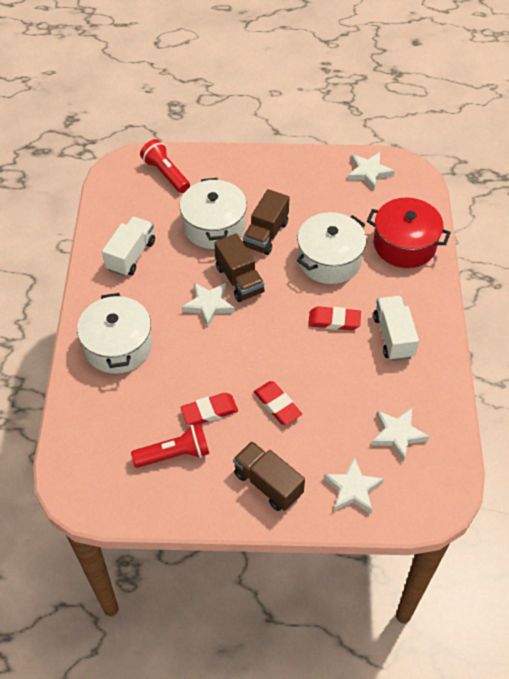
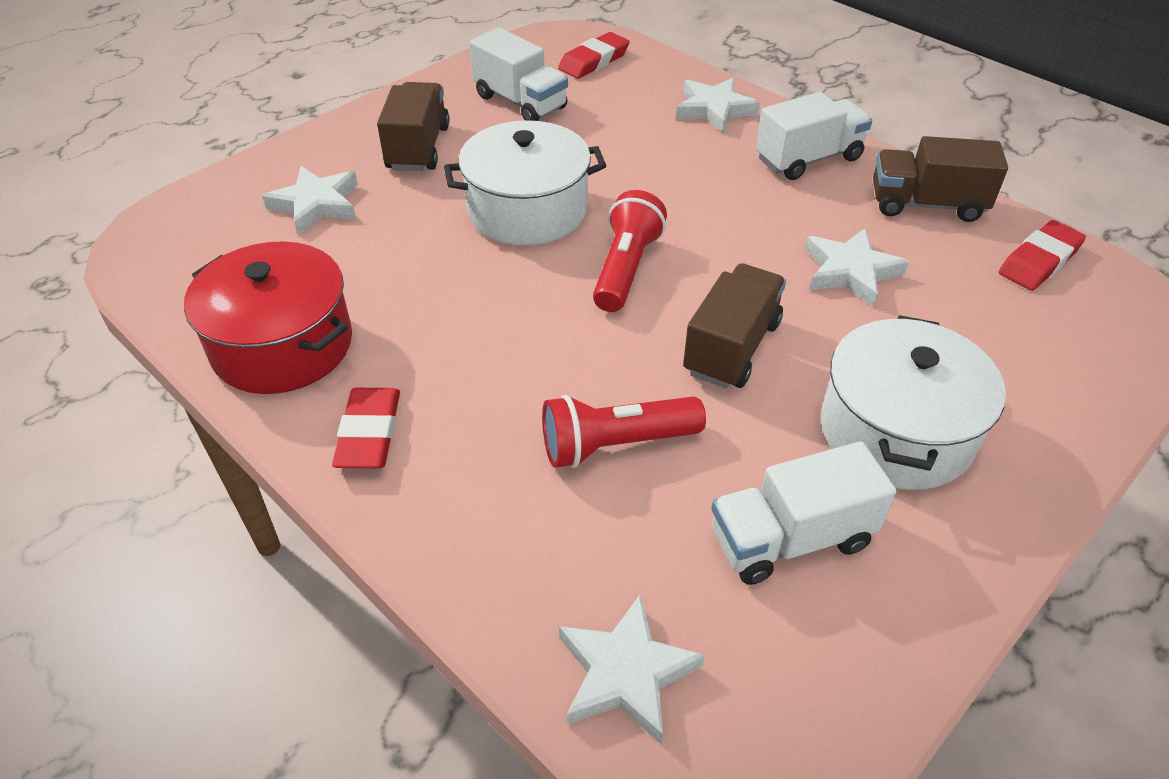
white pot: 3 -> 2
white truck: 2 -> 3

